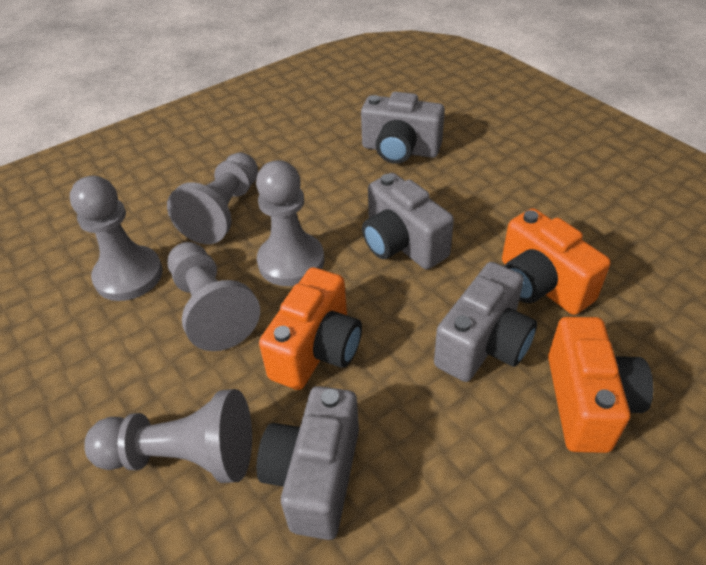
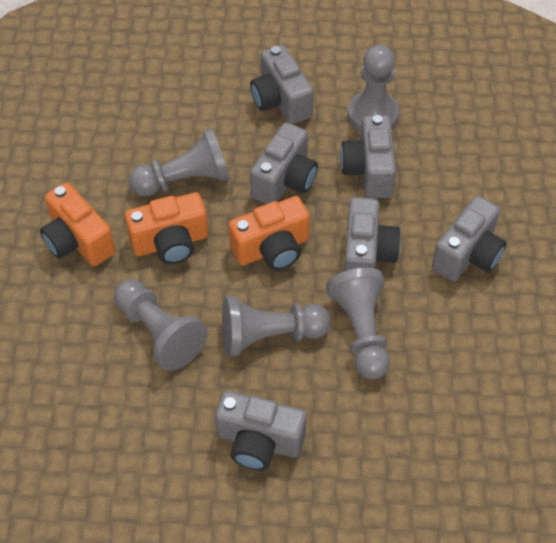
grey camera: 4 -> 6

